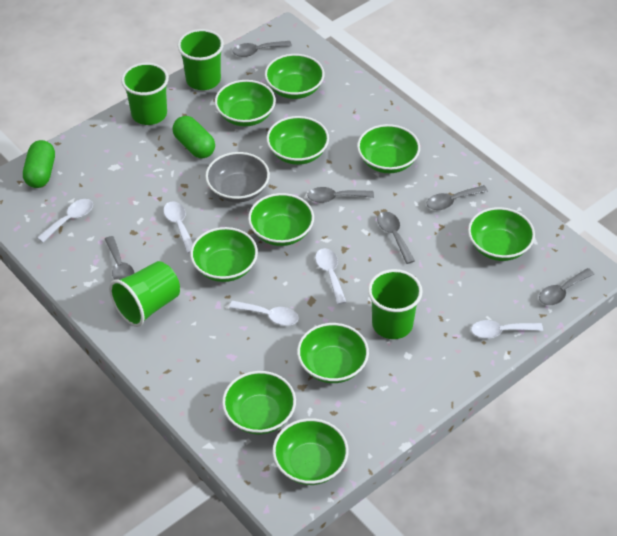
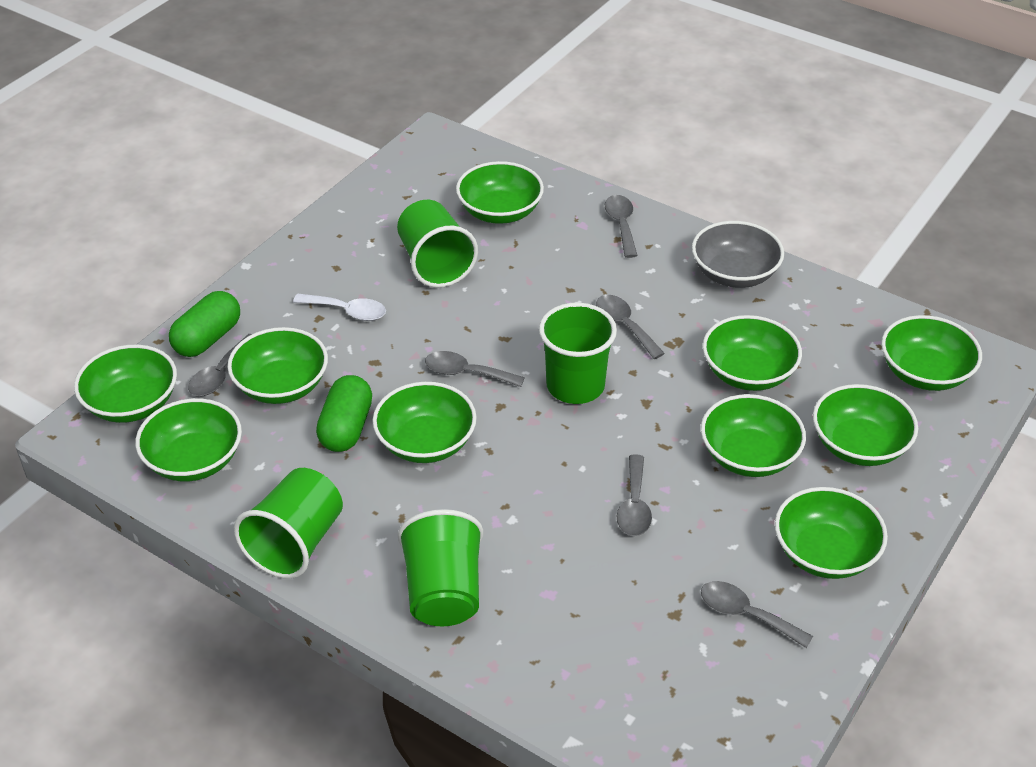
white spoon: 5 -> 1

